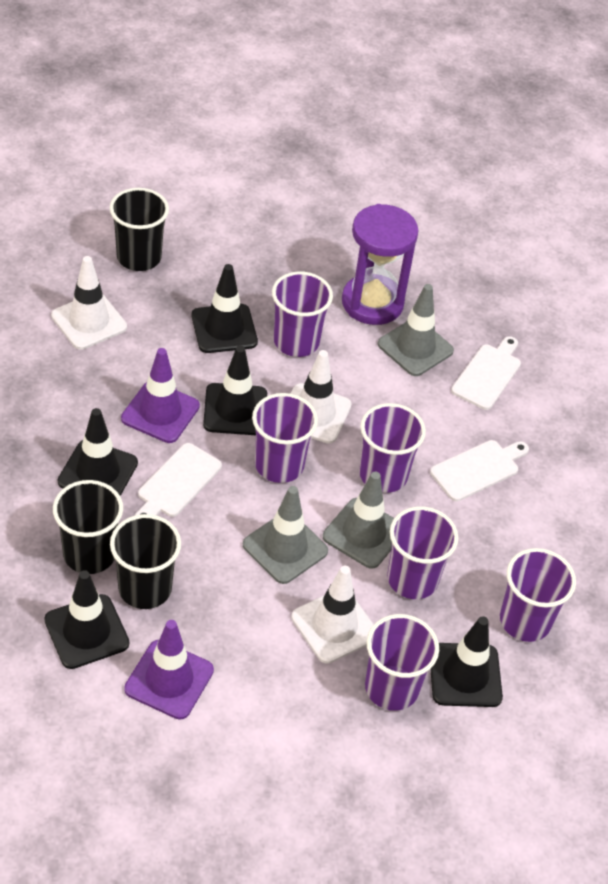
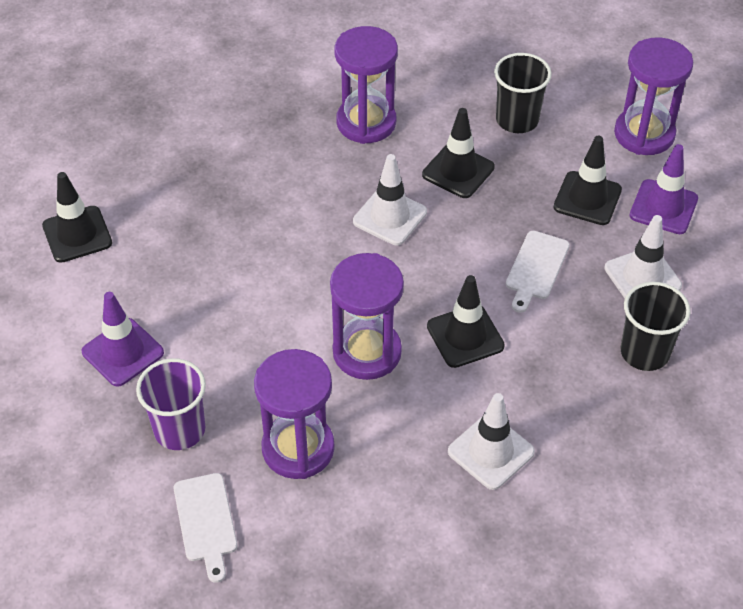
black cup: 3 -> 2
black traffic cone: 5 -> 4
grey traffic cone: 3 -> 0
purple cup: 6 -> 1
purple hourglass: 1 -> 4
white cutting board: 3 -> 2

